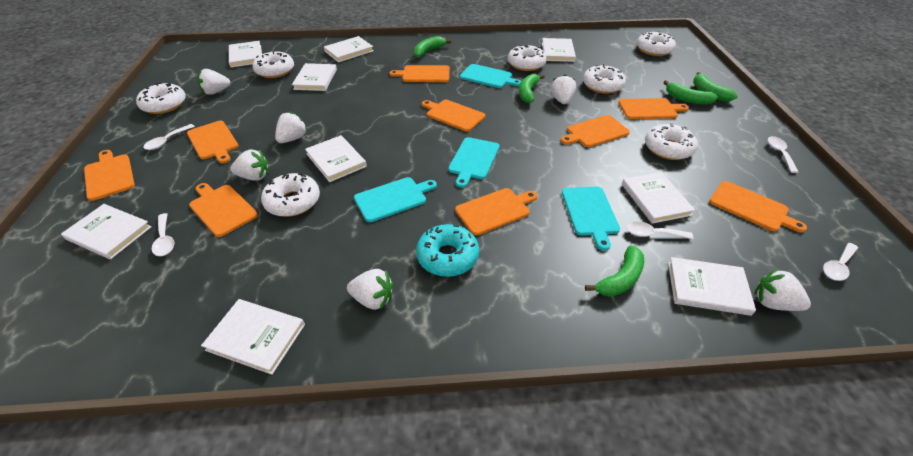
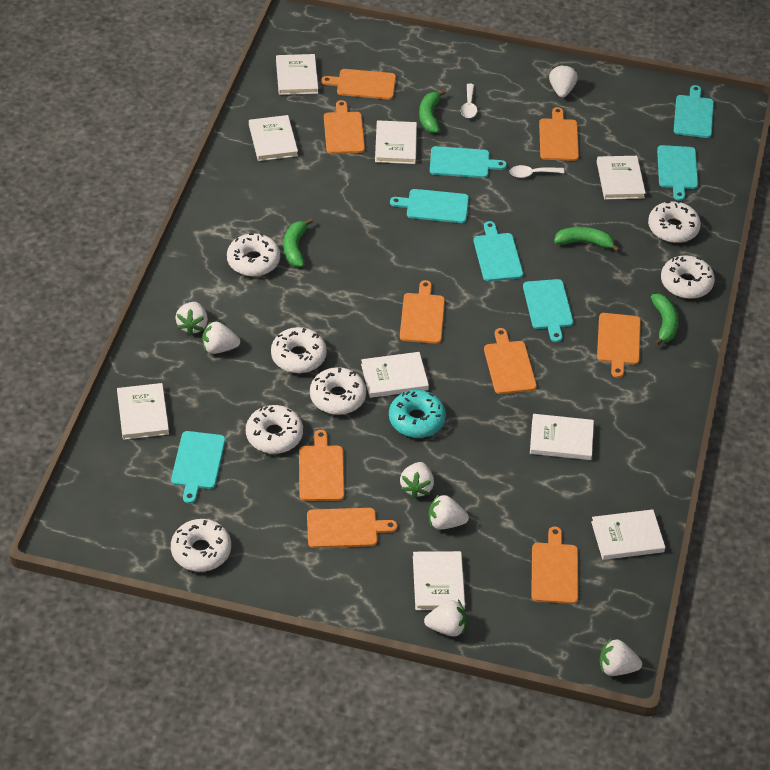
green banana: 5 -> 4
turquoise cutting board: 4 -> 7
white spoon: 5 -> 2
white strawberry: 6 -> 7

